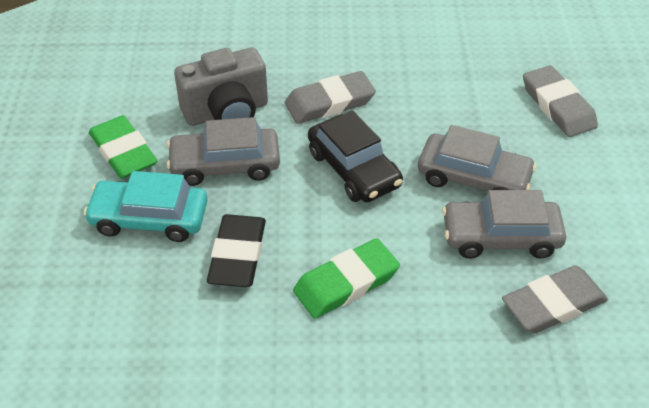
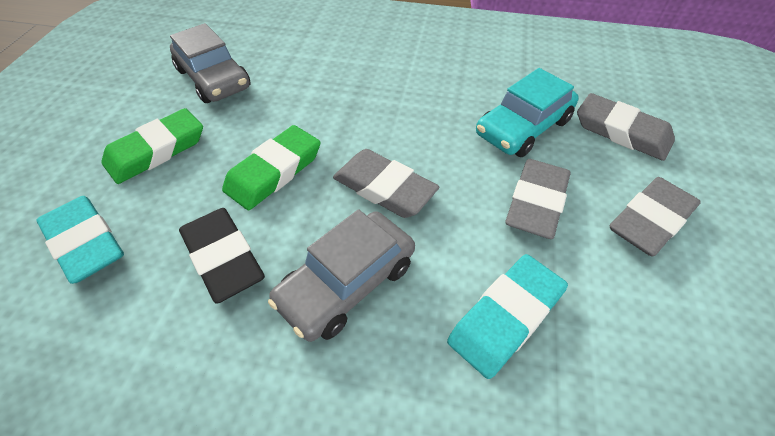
black car: 1 -> 0
grey camera: 1 -> 0
grey car: 3 -> 2
grey eraser: 3 -> 4
turquoise eraser: 0 -> 2

